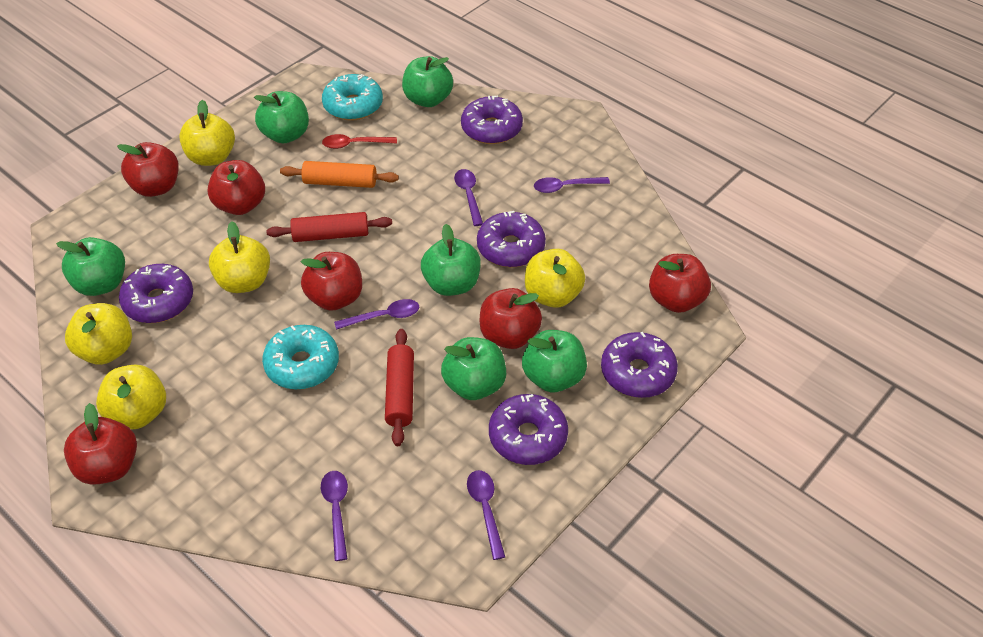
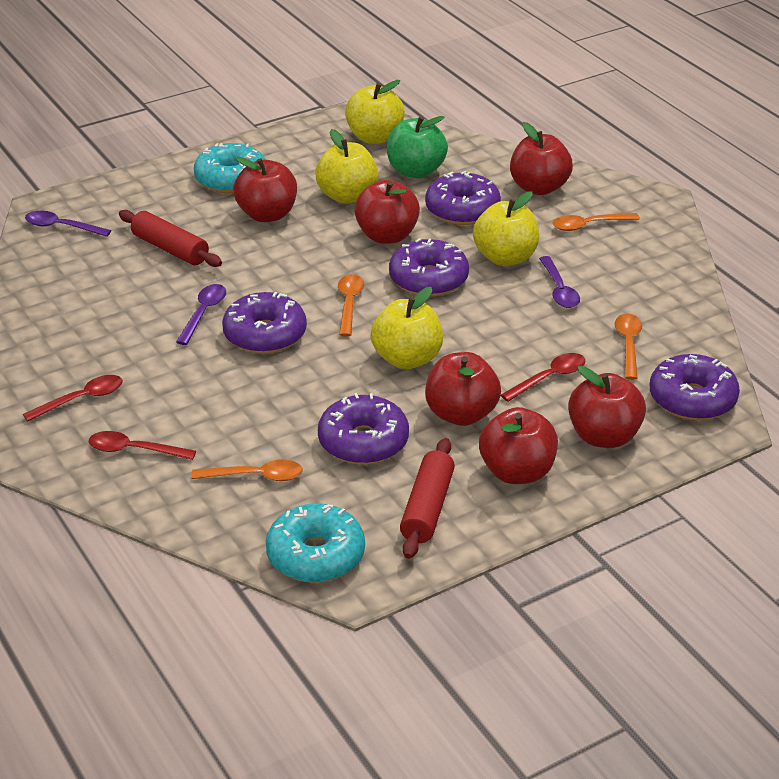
green apple: 6 -> 1
orange rolling pin: 1 -> 0
orange spoon: 0 -> 4
purple spoon: 5 -> 3
red spoon: 1 -> 3
yellow apple: 5 -> 4

